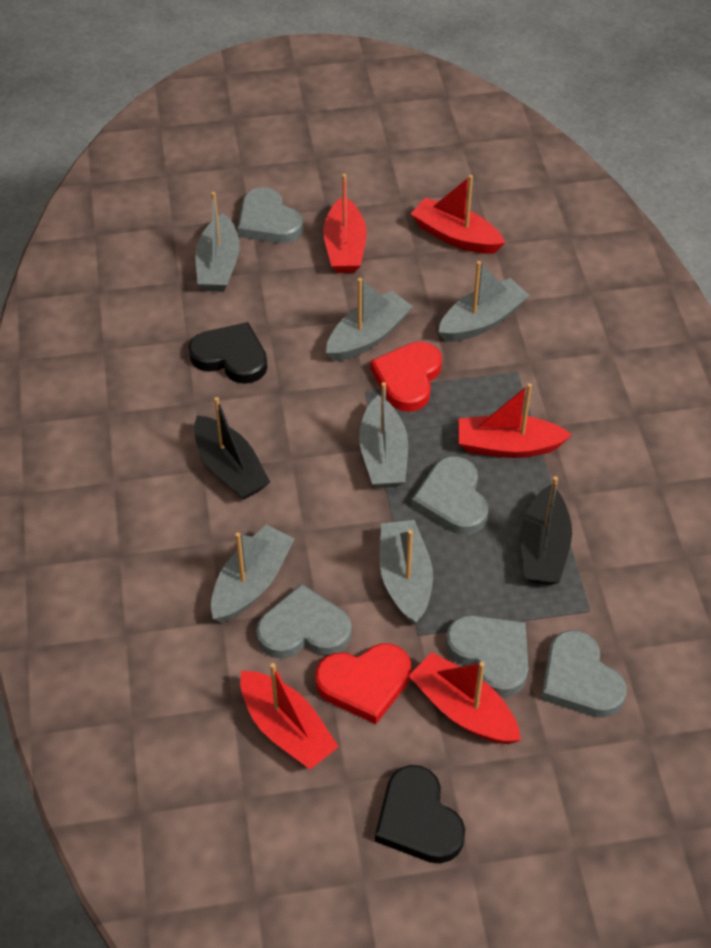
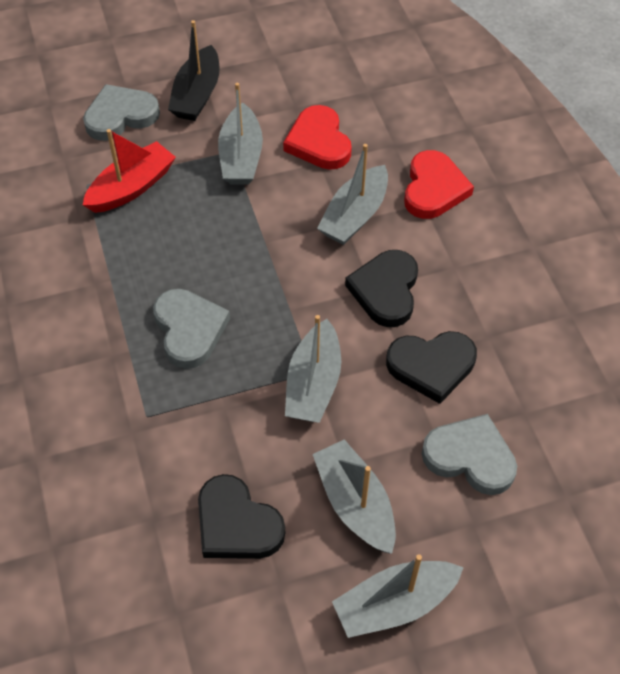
black boat: 2 -> 1
black heart: 2 -> 3
grey boat: 6 -> 5
grey heart: 5 -> 3
red boat: 5 -> 1

